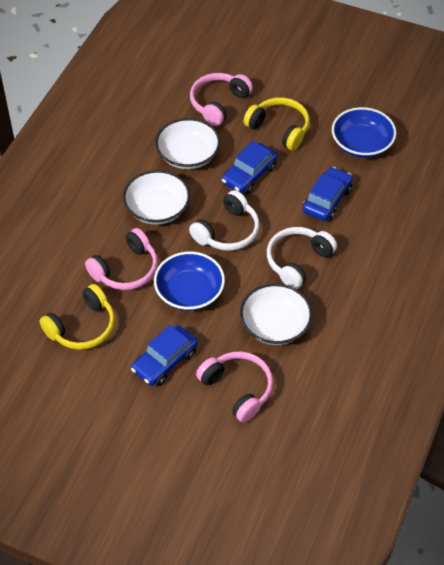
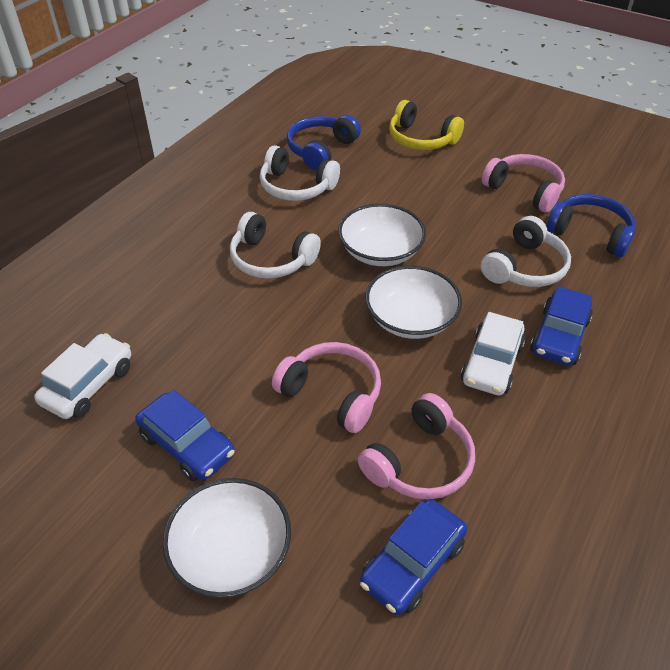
blue bowl: 2 -> 0
blue headphones: 0 -> 2
white car: 0 -> 2
white headphones: 2 -> 3
yellow headphones: 2 -> 1

